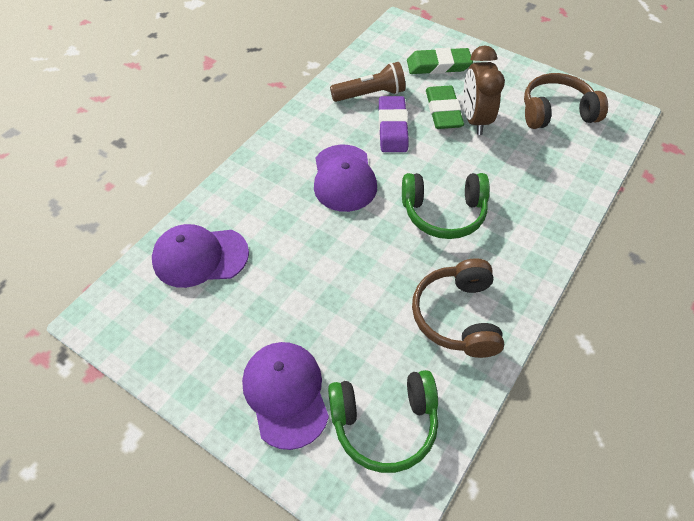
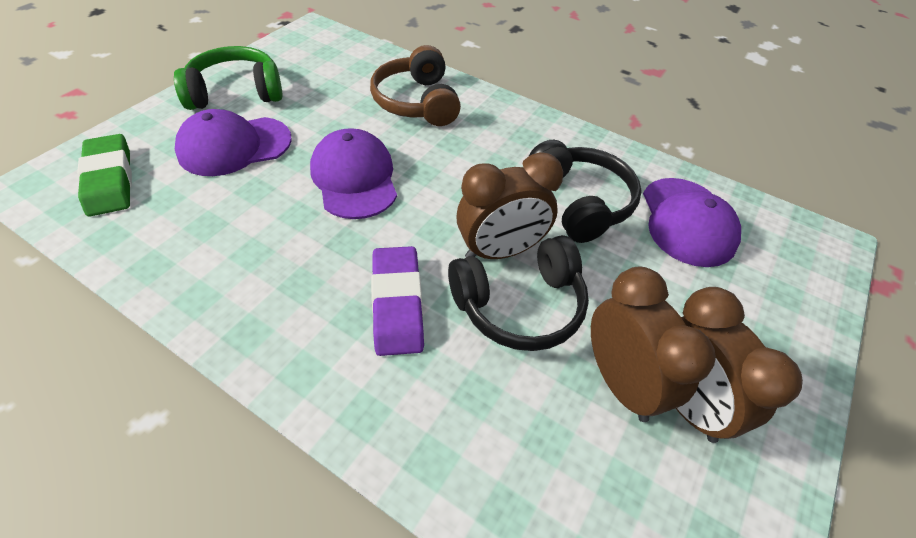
black headphones: 0 -> 2
brown clock: 1 -> 3
brown flashlight: 1 -> 0
brown headphones: 2 -> 1
green eraser: 2 -> 1
green headphones: 2 -> 1

